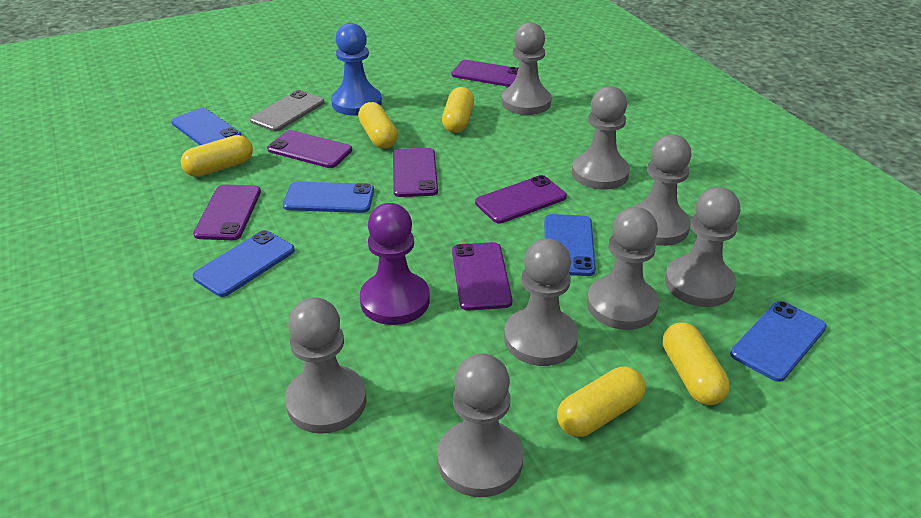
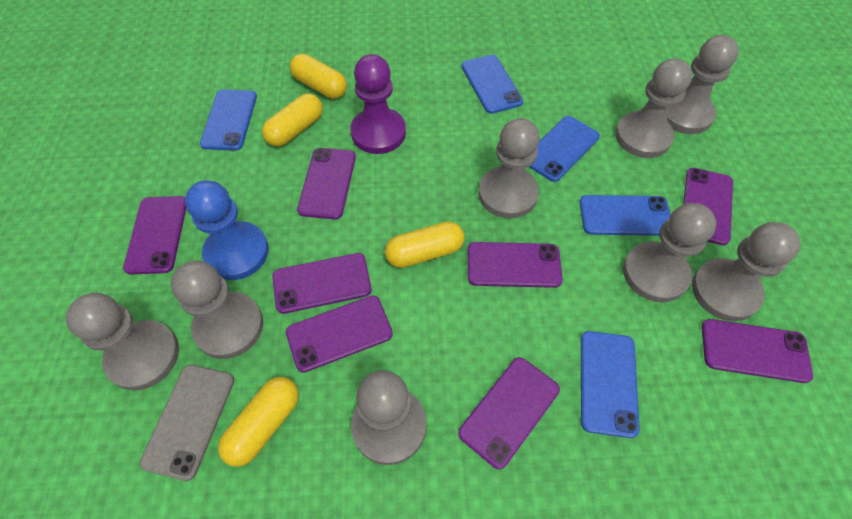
purple phone: 6 -> 8
yellow capsule: 5 -> 4

